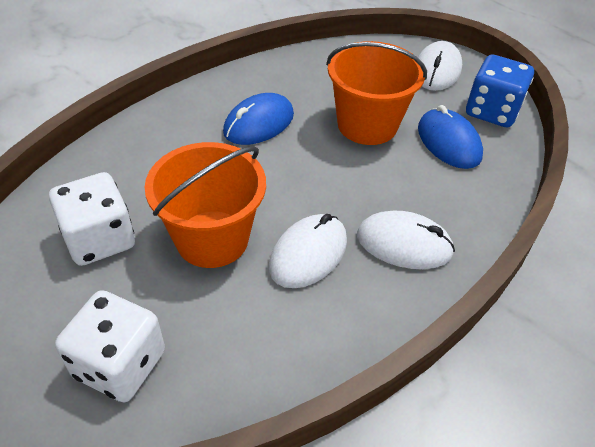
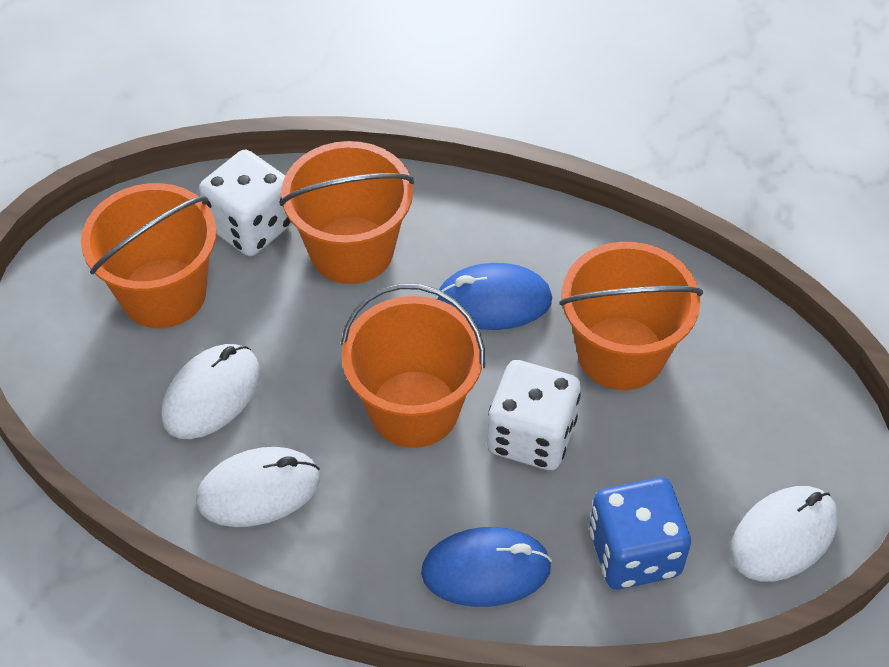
orange bucket: 2 -> 4

